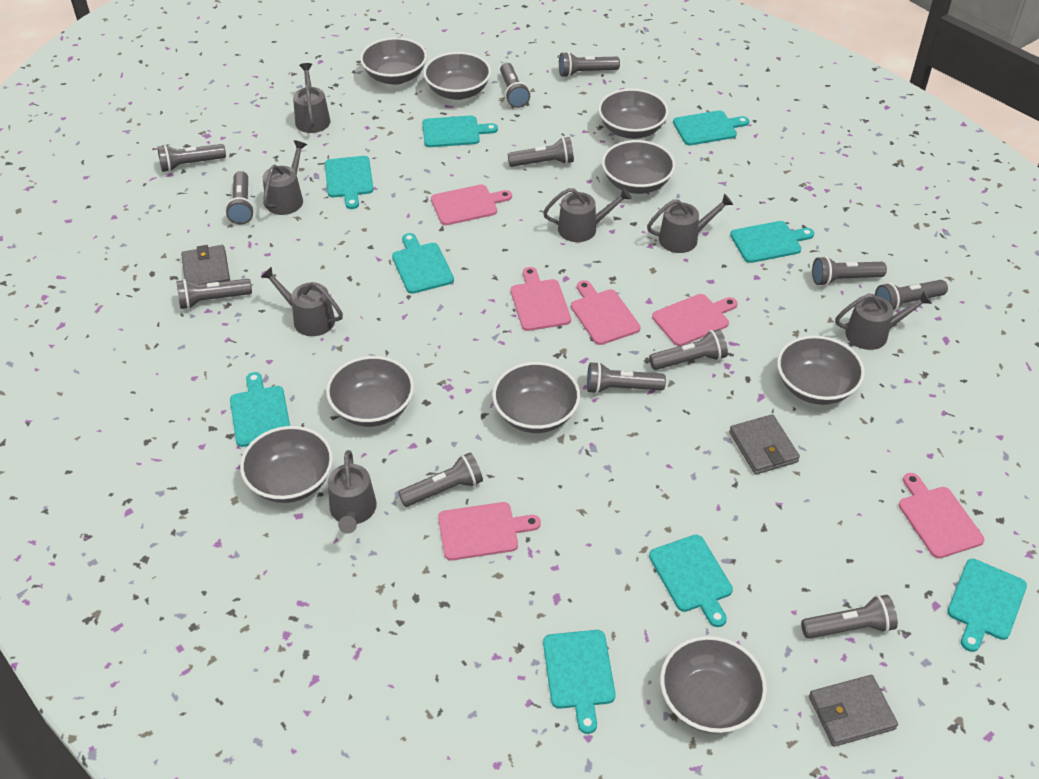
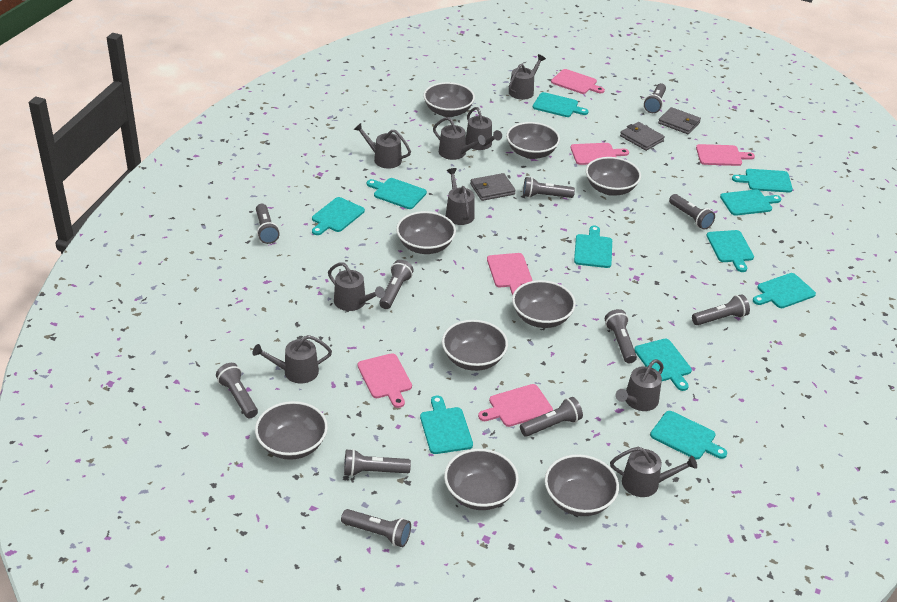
grey flashlight: 12 -> 11
grey watering can: 7 -> 9
turquoise cutting board: 9 -> 11

